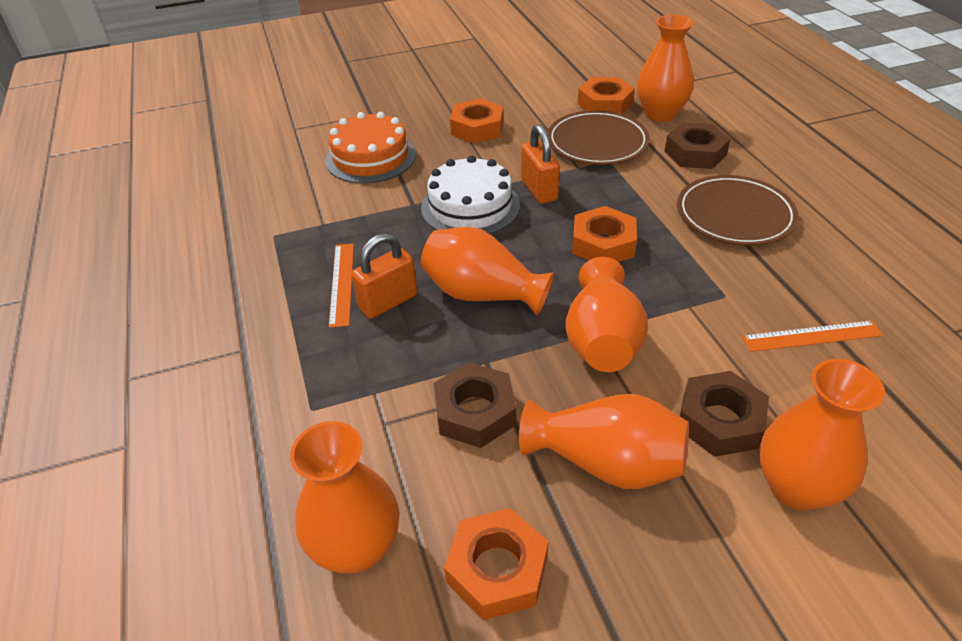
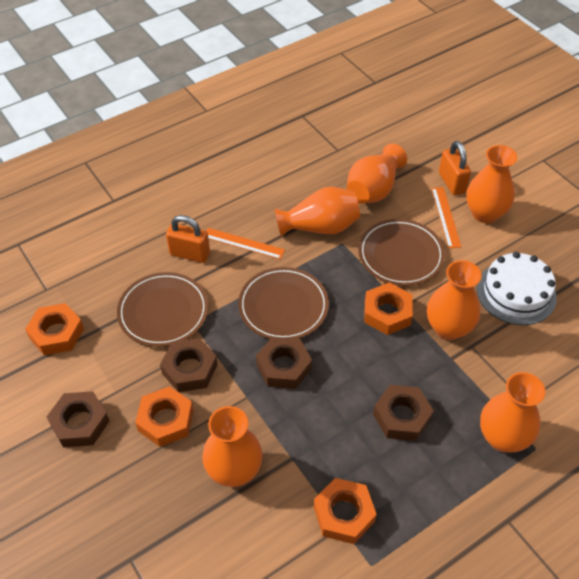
brown nut: 3 -> 4
brown plate: 2 -> 3
orange cake: 1 -> 0

